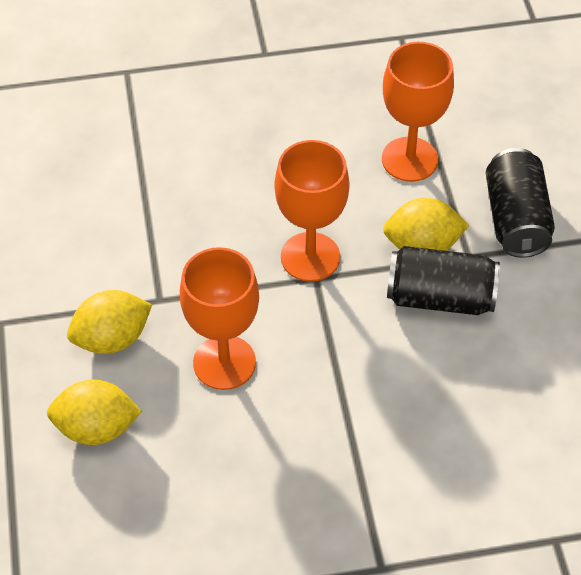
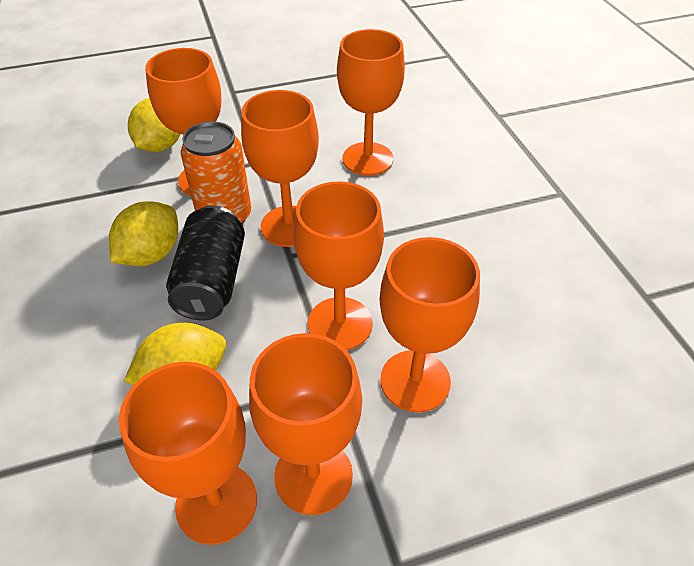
black can: 2 -> 1
orange can: 0 -> 1
orange goblet: 3 -> 7

